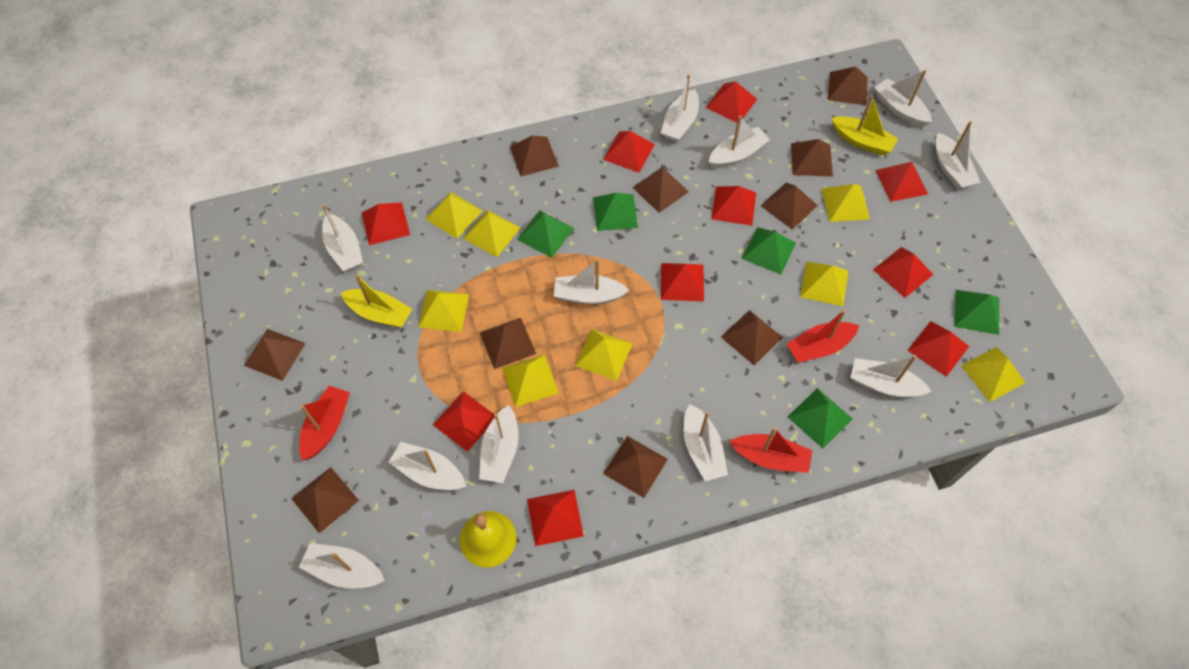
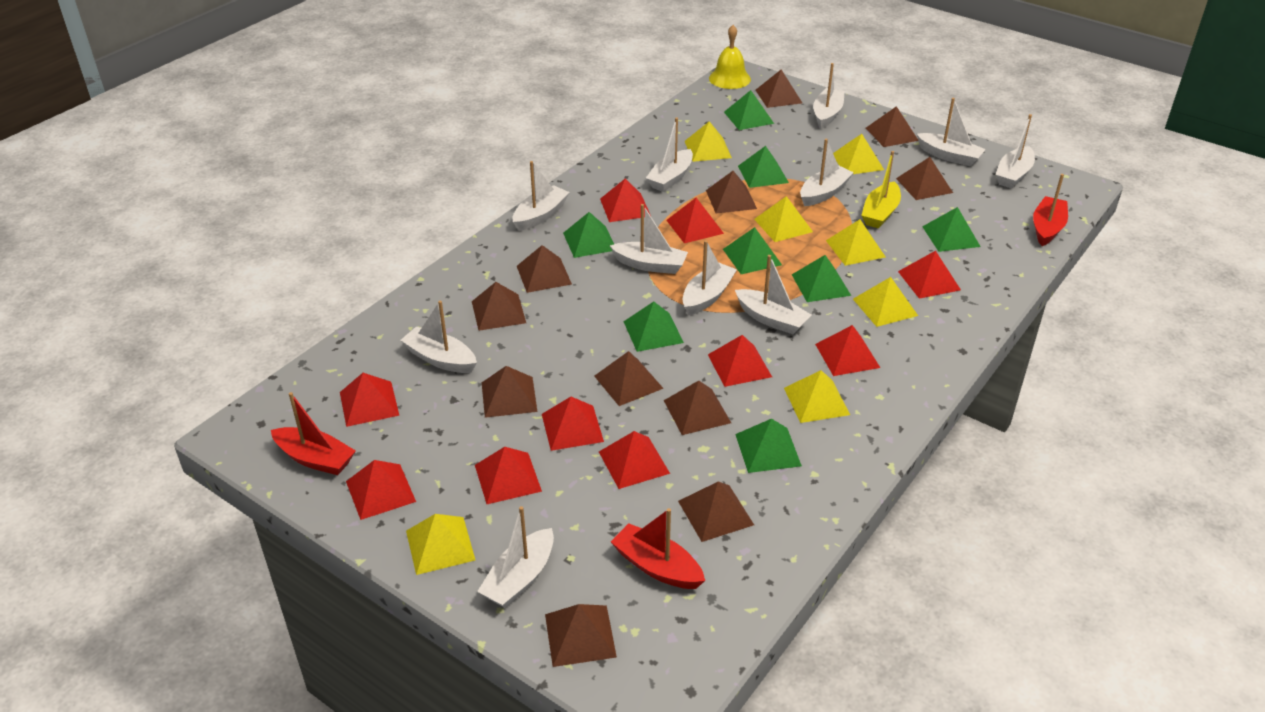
brown pyramid: 10 -> 11
green pyramid: 5 -> 8
yellow boat: 2 -> 1
yellow pyramid: 8 -> 7

